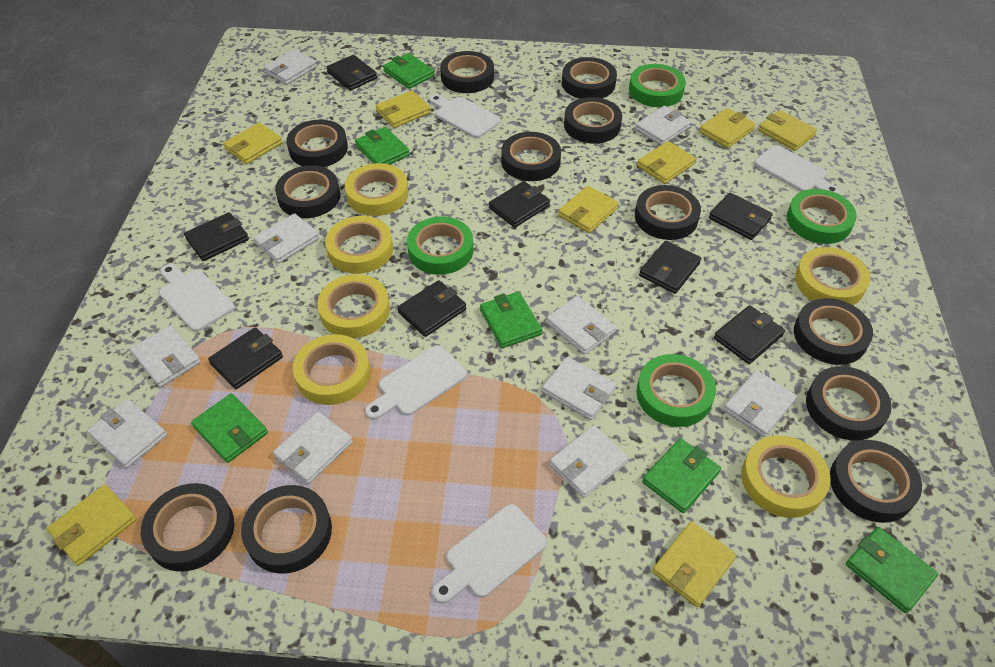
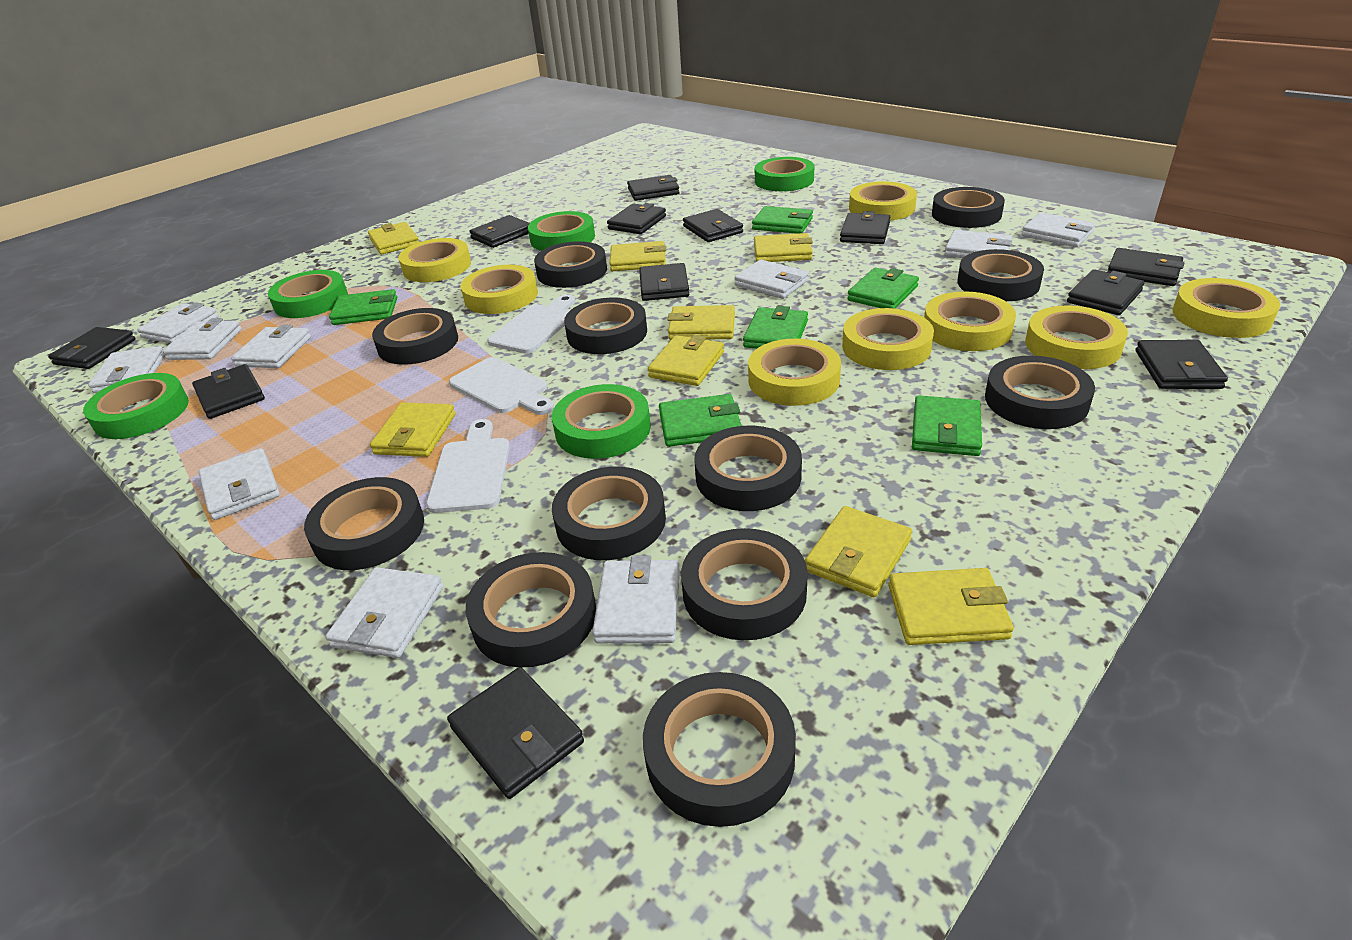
black wallet: 8 -> 12
green tape: 4 -> 5
white cutting board: 5 -> 3
yellow tape: 6 -> 8

